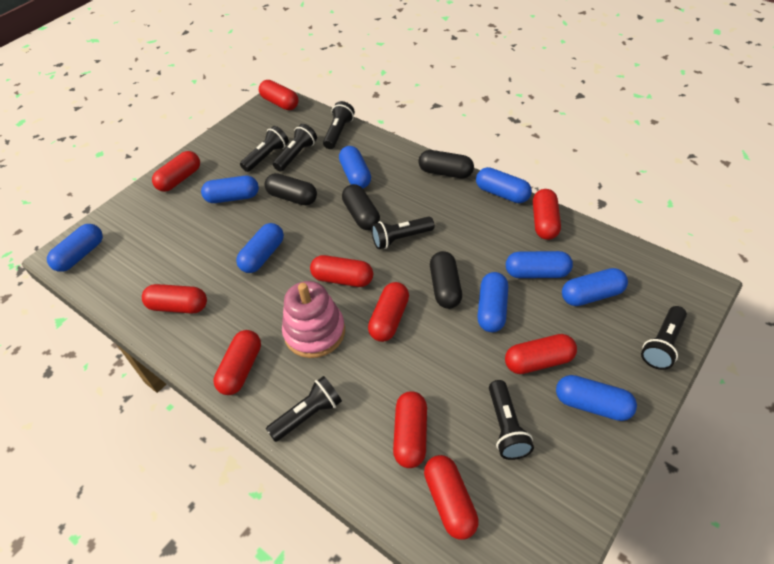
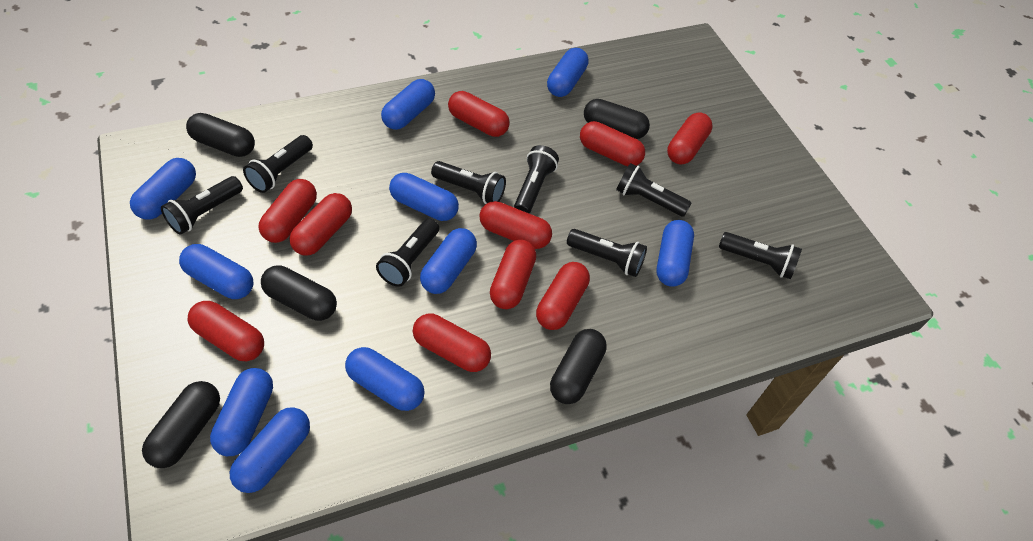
black capsule: 4 -> 5
black flashlight: 7 -> 8
blue capsule: 9 -> 10
pink stacking toy: 1 -> 0

